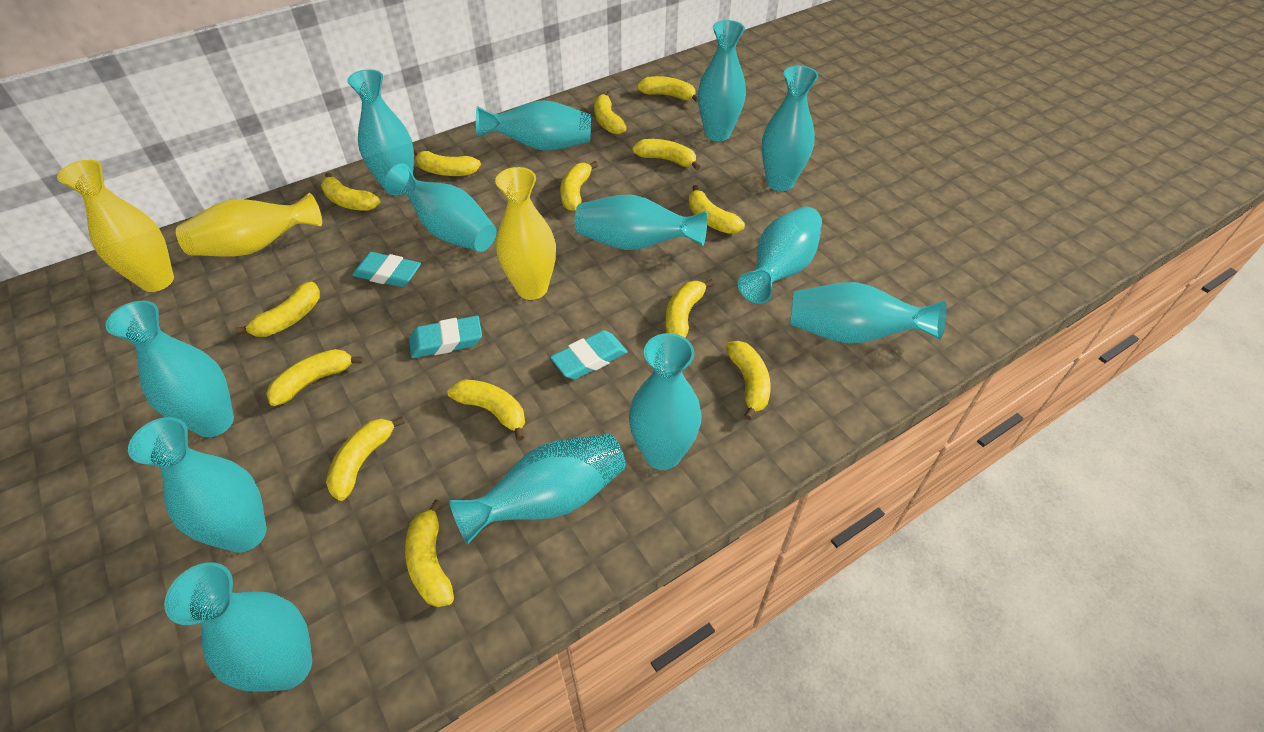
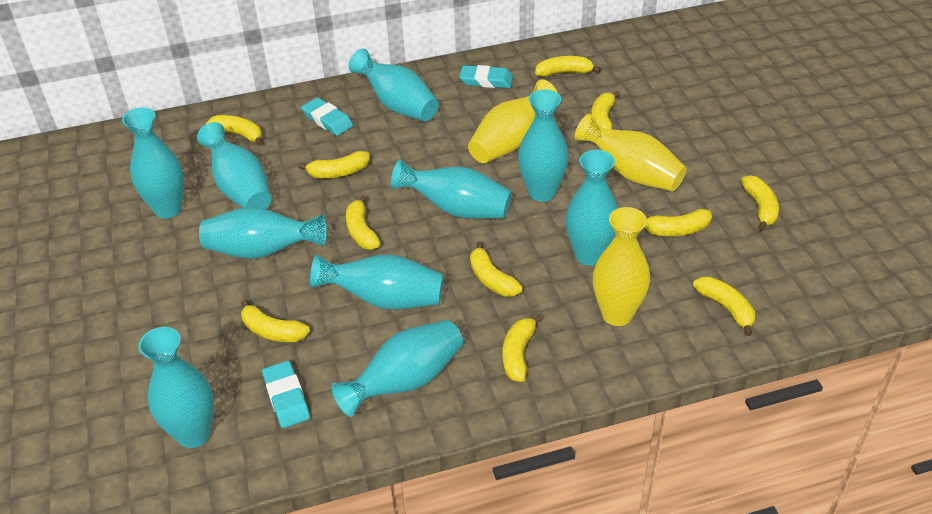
turquoise vase: 13 -> 10
yellow banana: 14 -> 11

